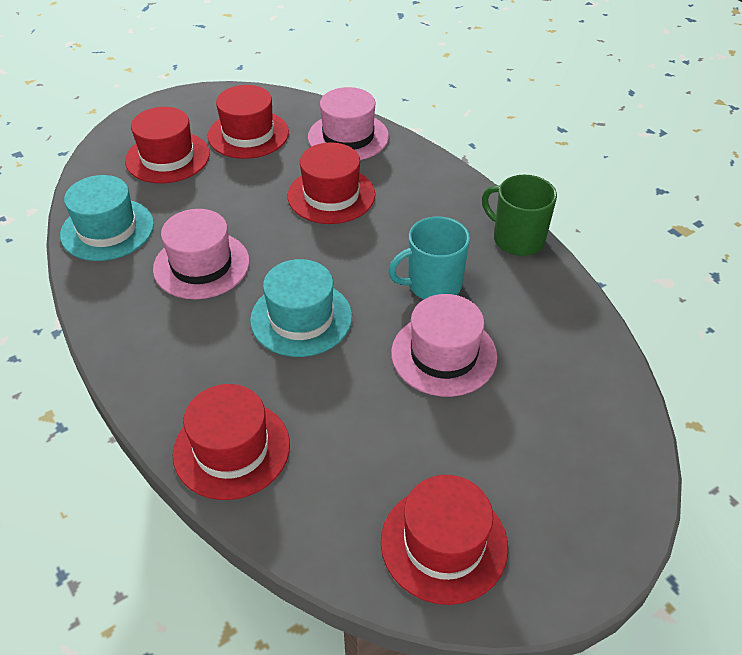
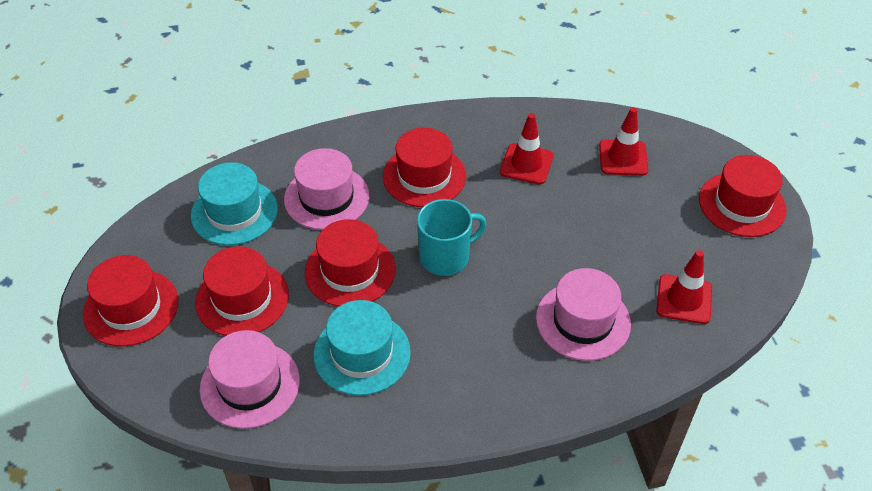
green mug: 1 -> 0
red traffic cone: 0 -> 3

